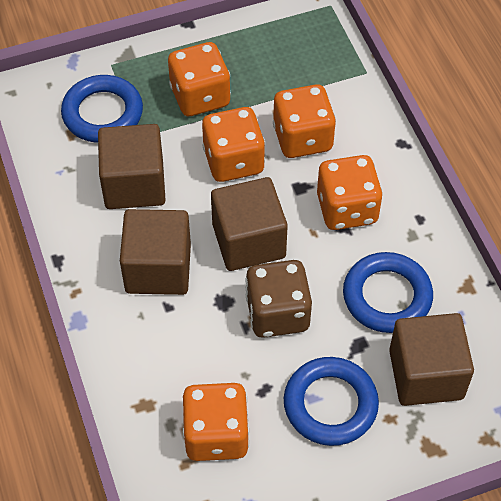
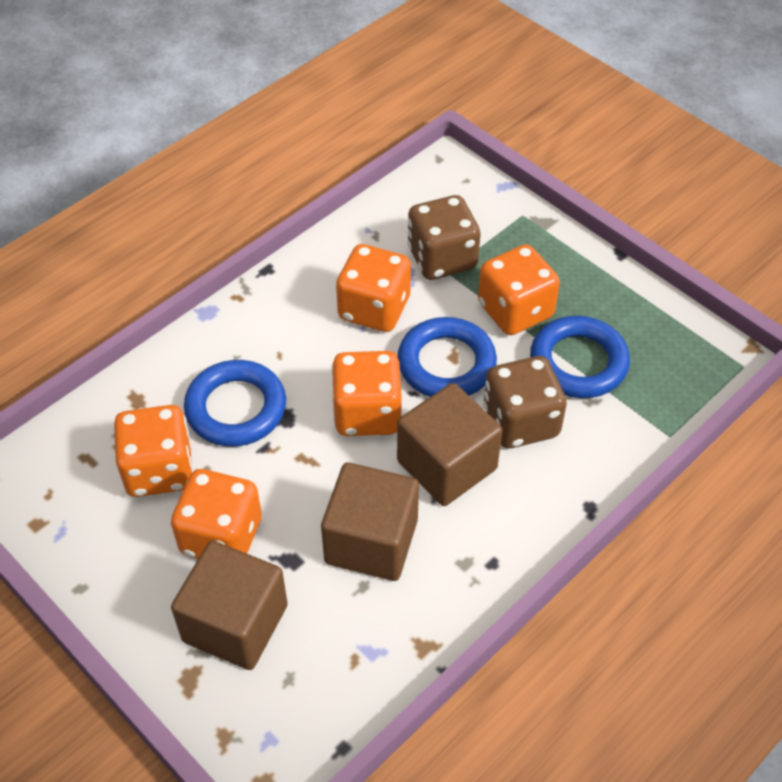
brown cube: 4 -> 3
brown dice: 1 -> 2

